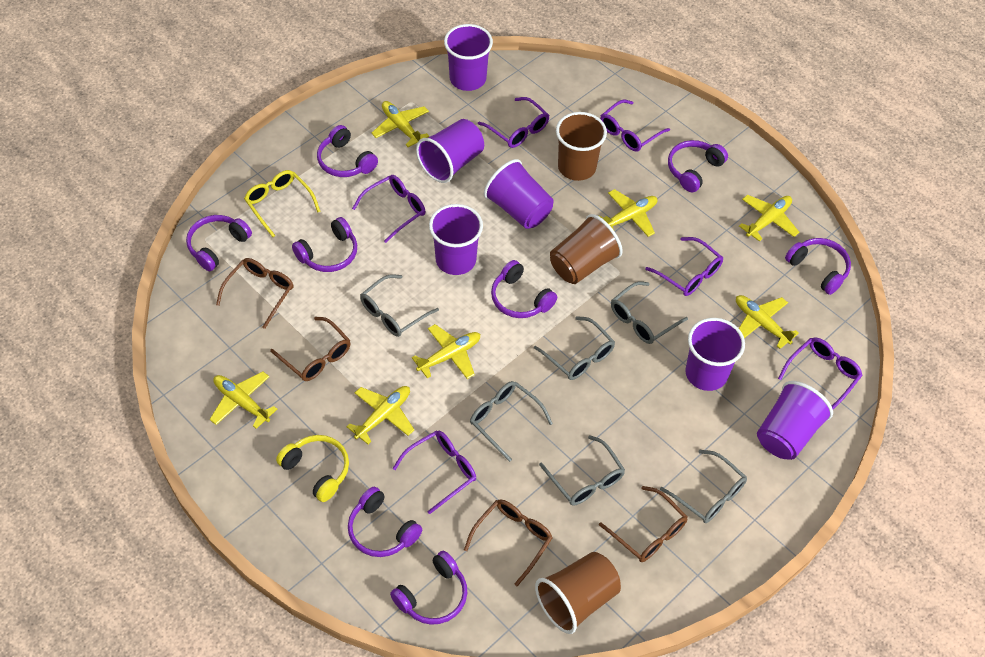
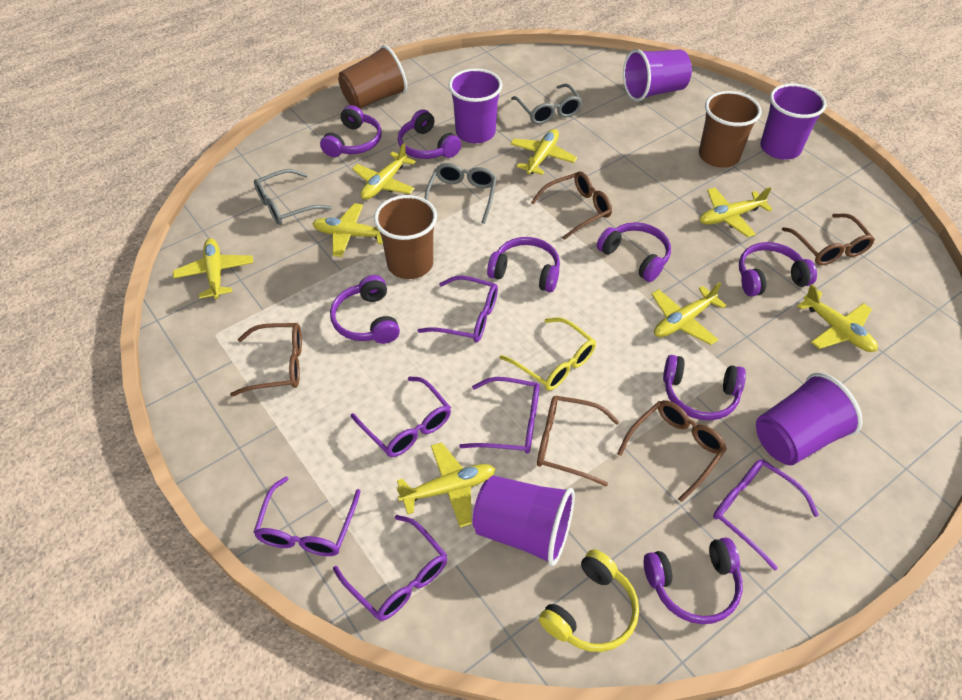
brown glasses: 4 -> 5
grey glasses: 6 -> 3
purple cup: 6 -> 5
yellow plane: 7 -> 8

